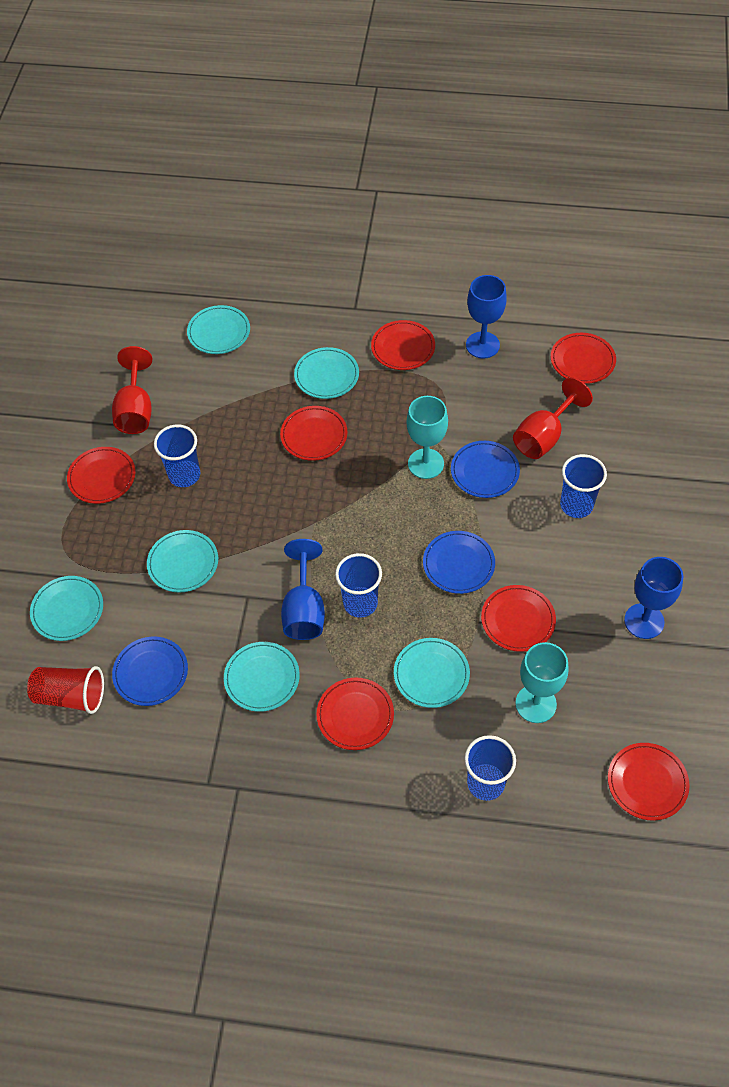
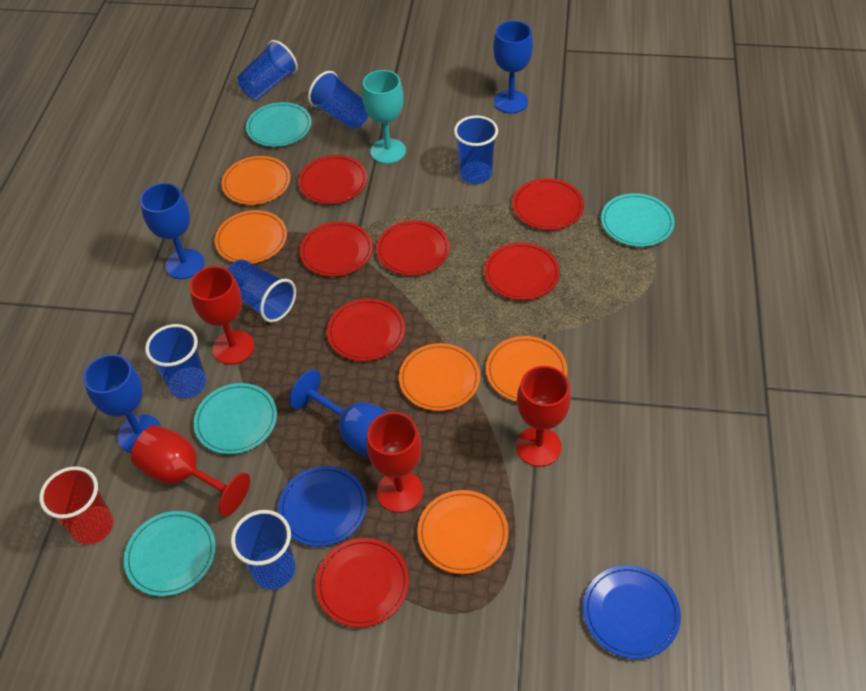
blue cup: 4 -> 6
blue goblet: 3 -> 4
blue plate: 3 -> 2
orange plate: 0 -> 5
red goblet: 2 -> 4
turquoise goblet: 2 -> 1
turquoise plate: 6 -> 4

